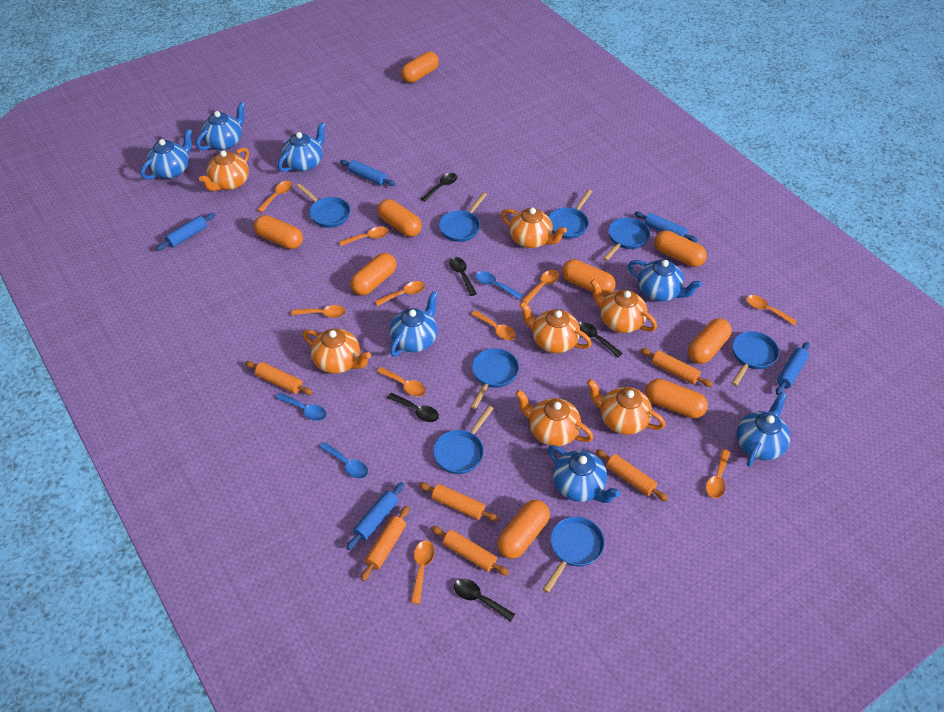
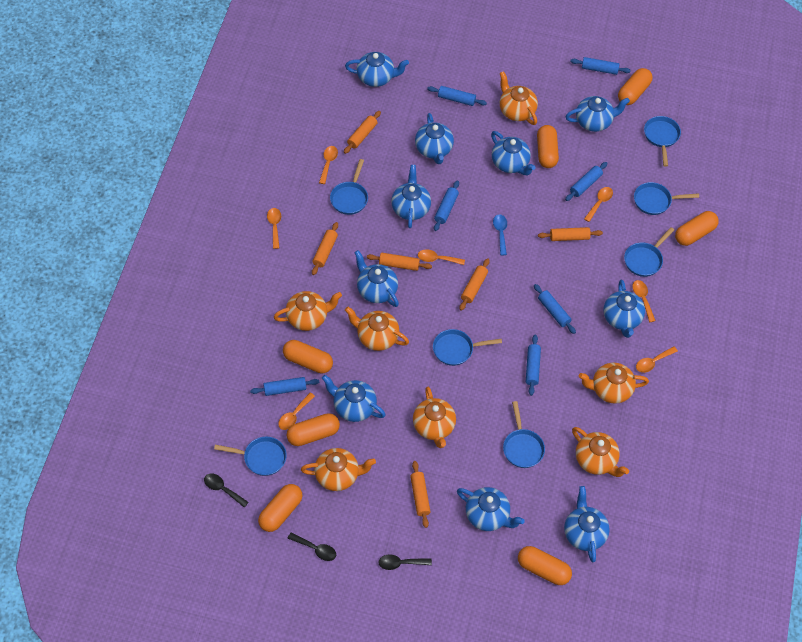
black spoon: 5 -> 3
blue pan: 8 -> 7
blue rolling pin: 5 -> 7
blue spoon: 3 -> 1
blue teapot: 7 -> 10
orange capsule: 9 -> 7
orange spoon: 10 -> 7

